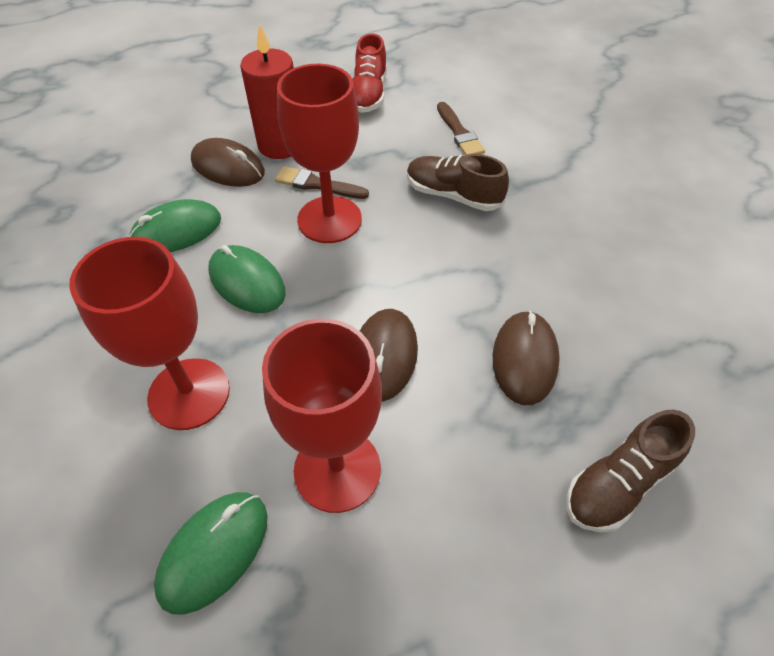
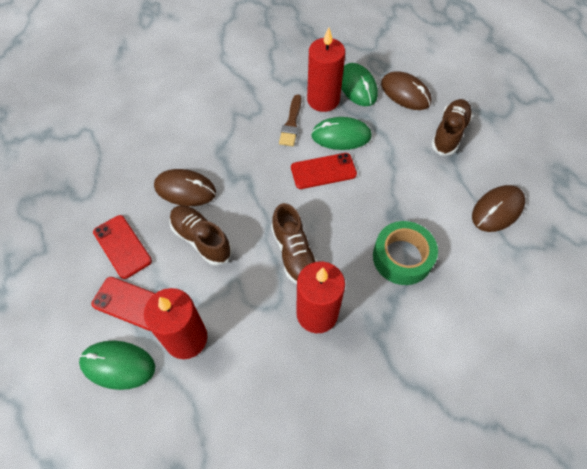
brown brush: 2 -> 1
brown shoe: 2 -> 3
green tape: 0 -> 1
red candle: 1 -> 3
red goblet: 3 -> 0
red phone: 0 -> 3
red shoe: 1 -> 0

